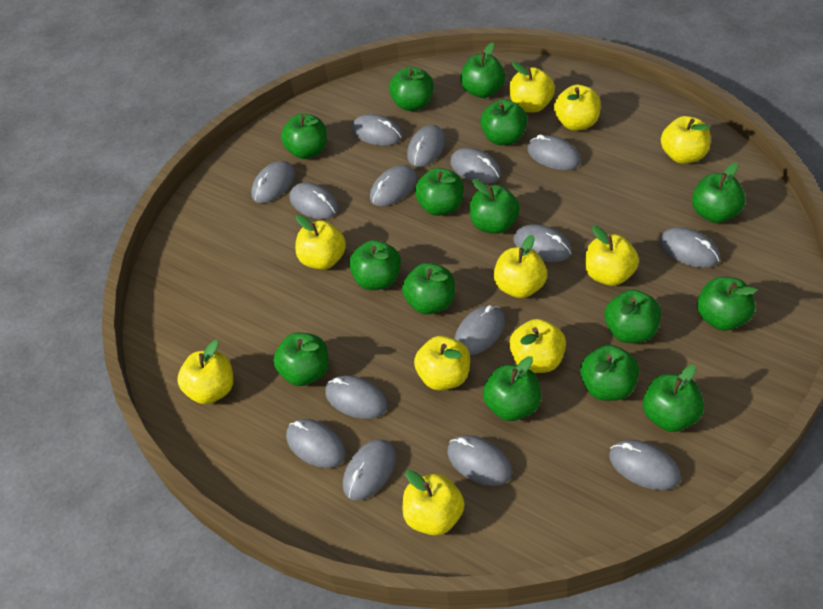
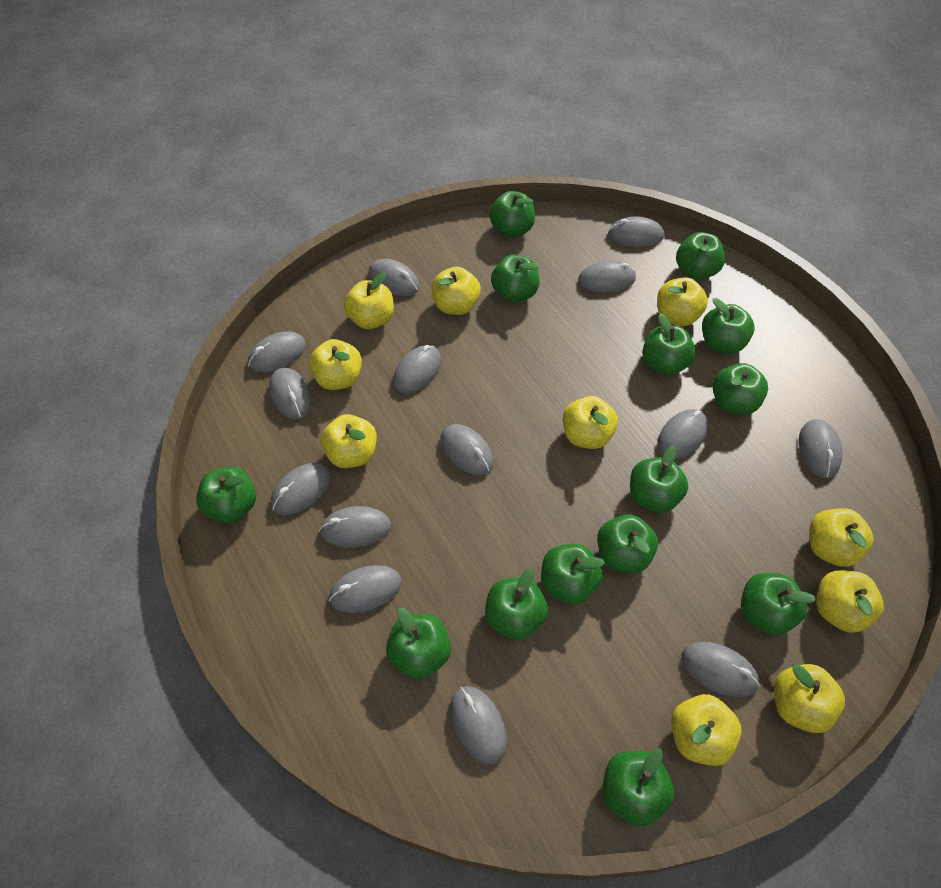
green apple: 15 -> 14
grey mouse: 15 -> 14

